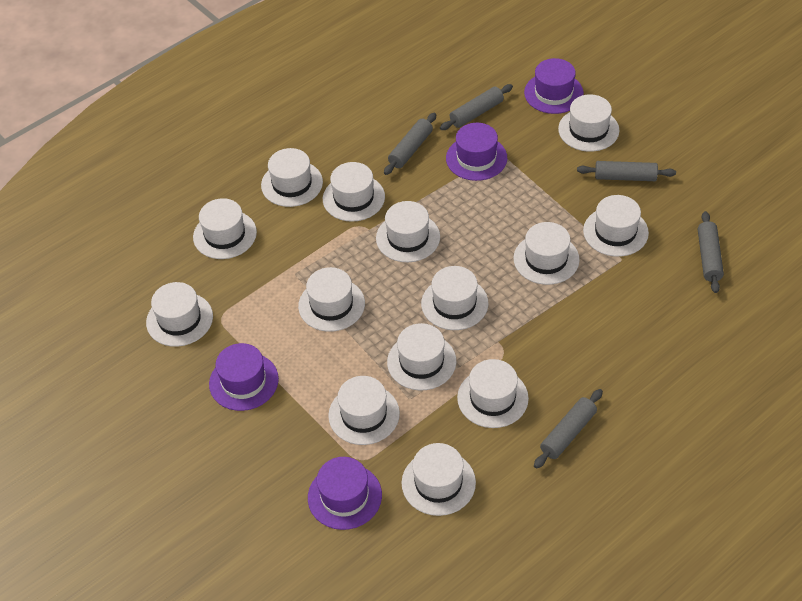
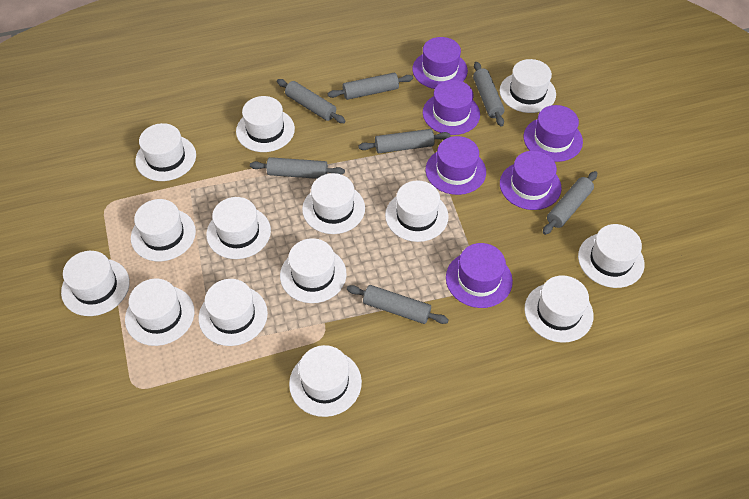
grey rolling pin: 5 -> 7
purple hat: 4 -> 6

